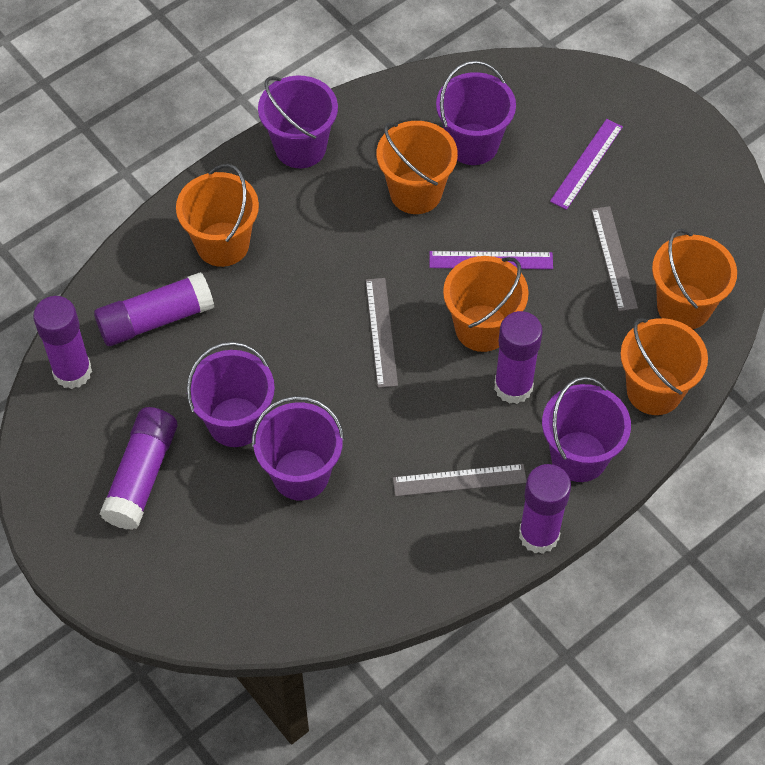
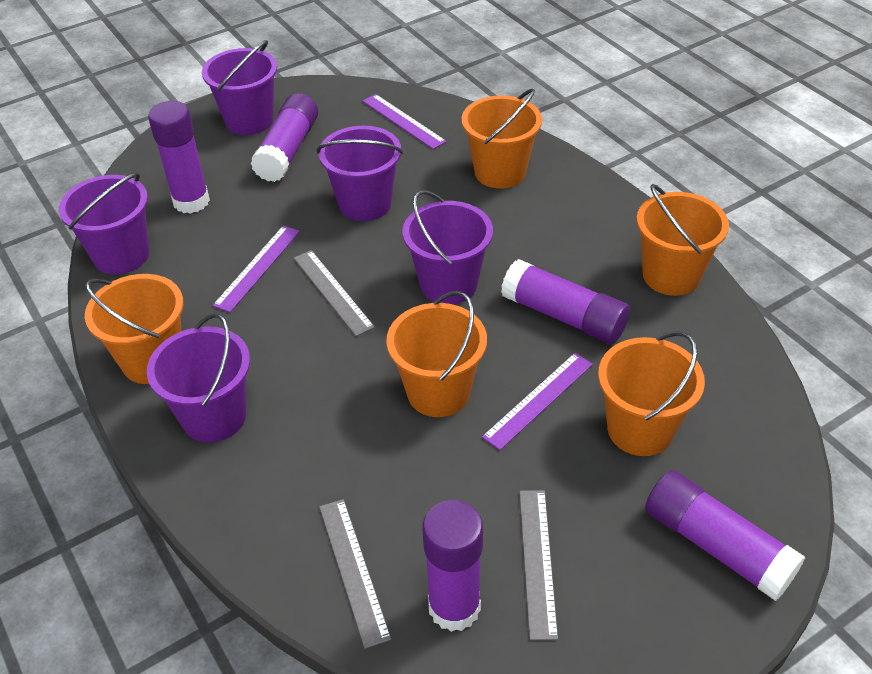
purple ruler: 2 -> 3

